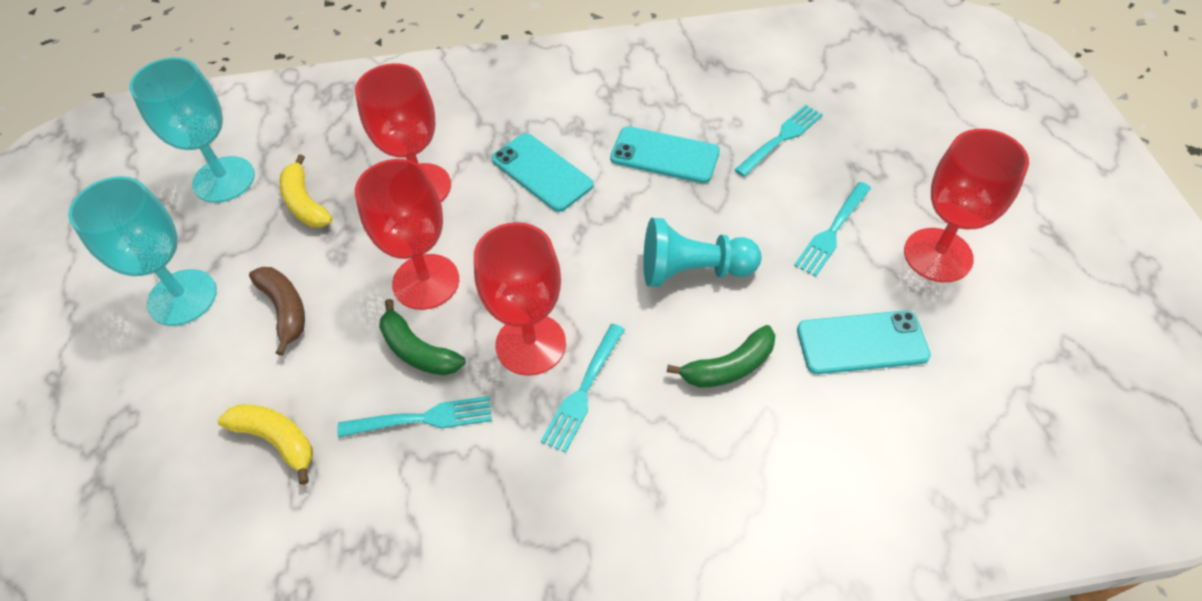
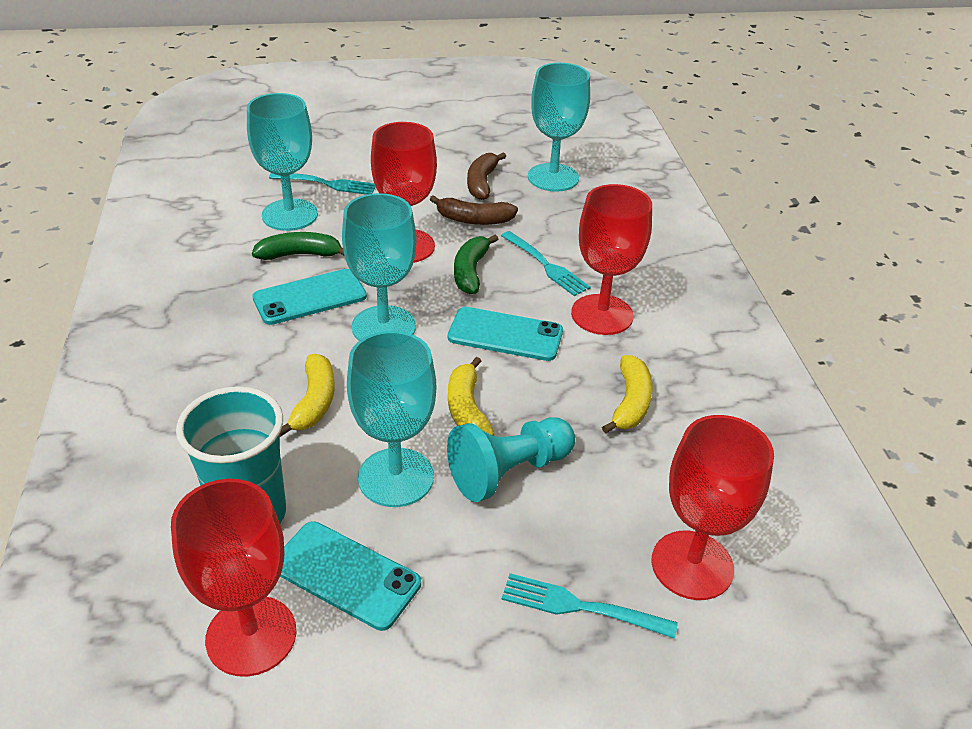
brown banana: 1 -> 2
turquoise cup: 0 -> 1
turquoise fork: 4 -> 3
turquoise goblet: 2 -> 4
yellow banana: 2 -> 3

